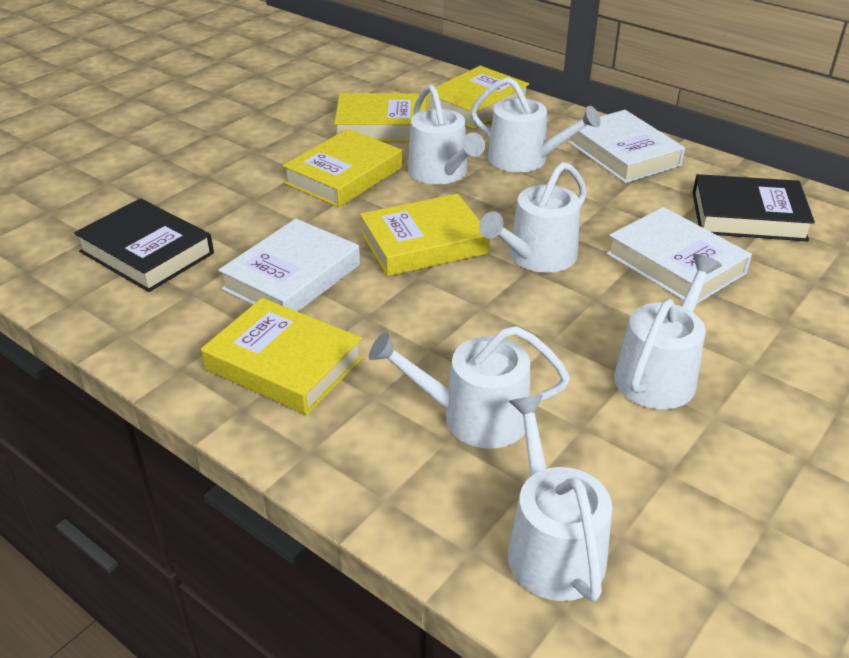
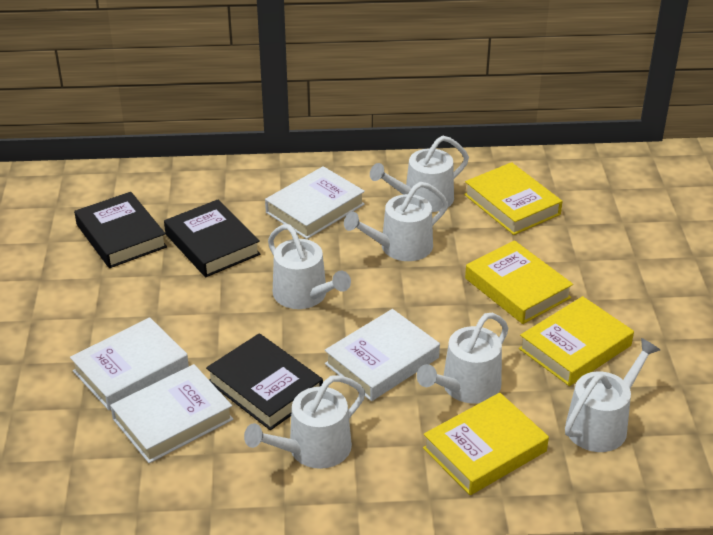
black book: 2 -> 3
white book: 3 -> 4
yellow book: 5 -> 4

